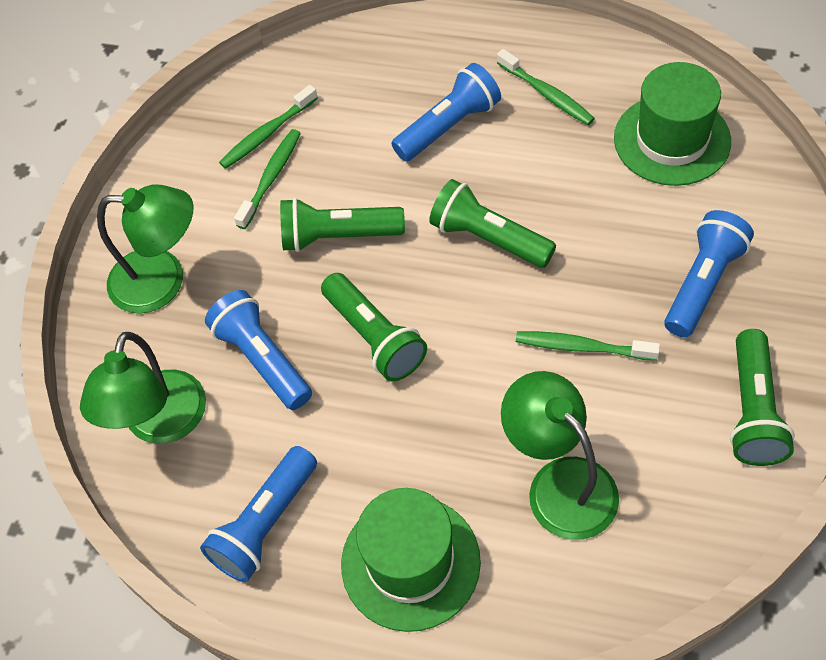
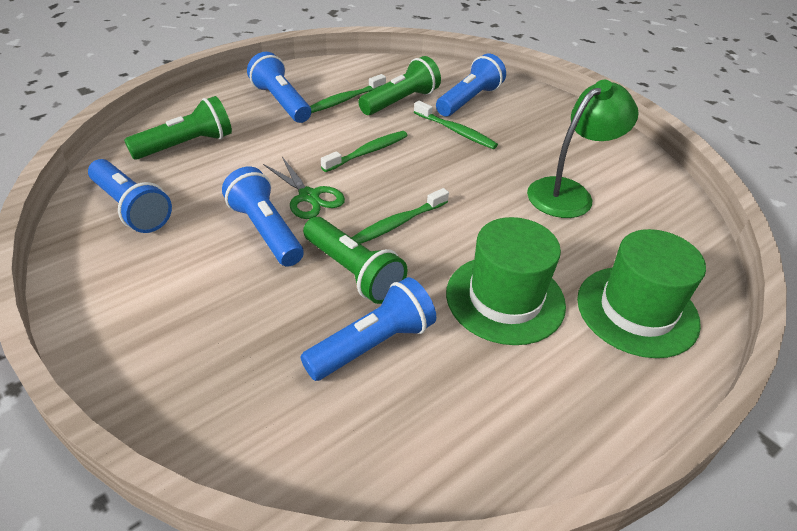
blue flashlight: 4 -> 5
green flashlight: 4 -> 3
green lamp: 3 -> 1
green scissors: 0 -> 1

